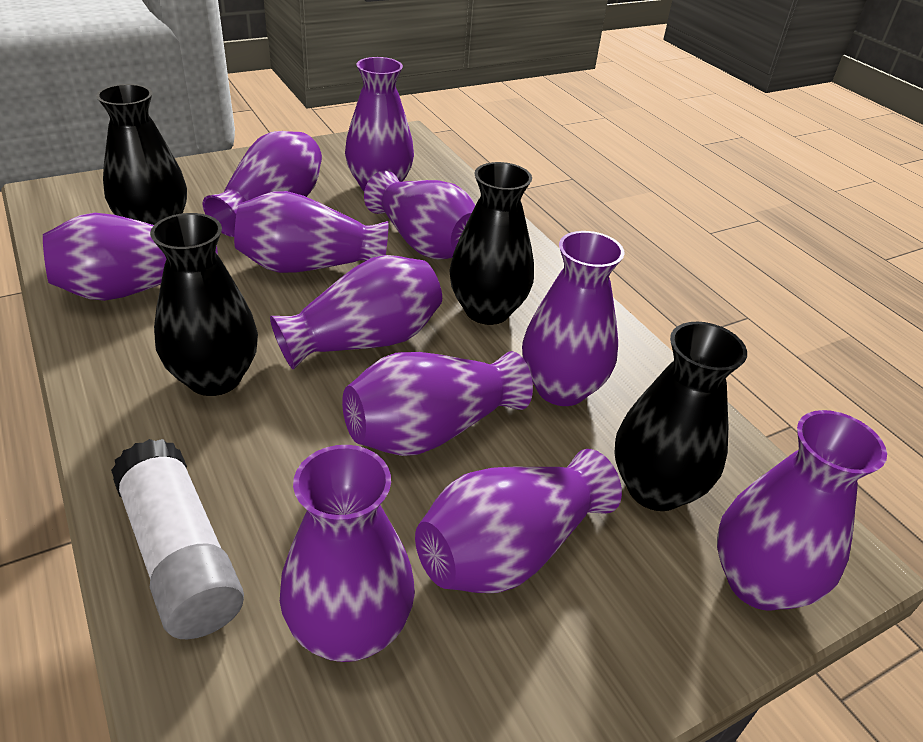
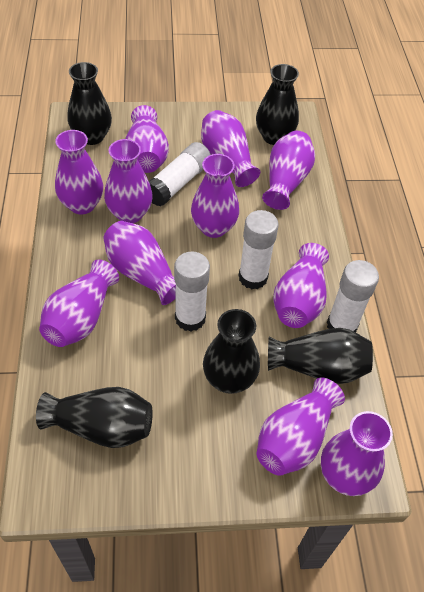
black vase: 4 -> 5
white glue stick: 1 -> 4

